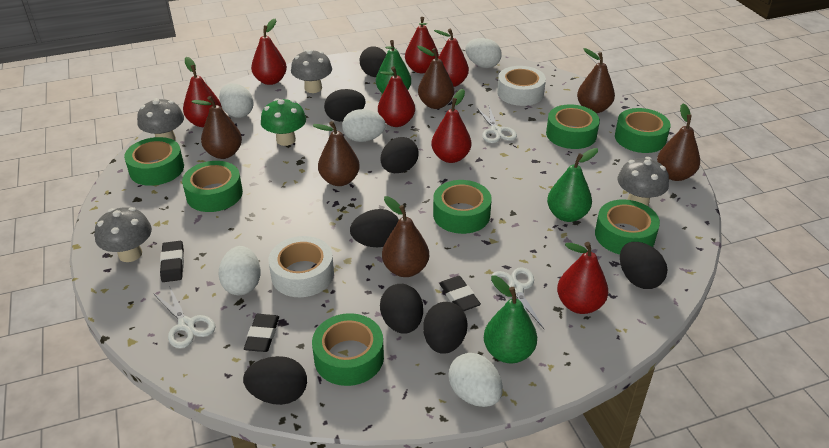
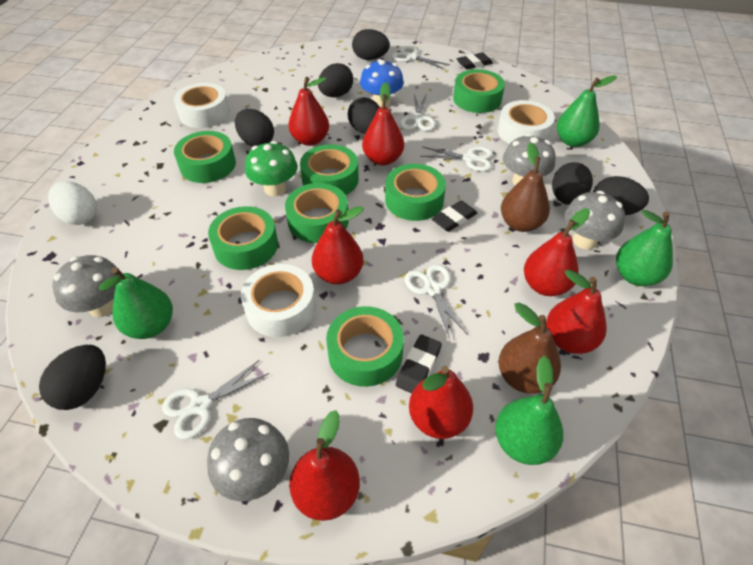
black egg: 8 -> 7
blue mushroom: 0 -> 1
brown pear: 6 -> 2
green pear: 3 -> 4
white egg: 5 -> 1
white scissors: 3 -> 5
white tape: 2 -> 3

